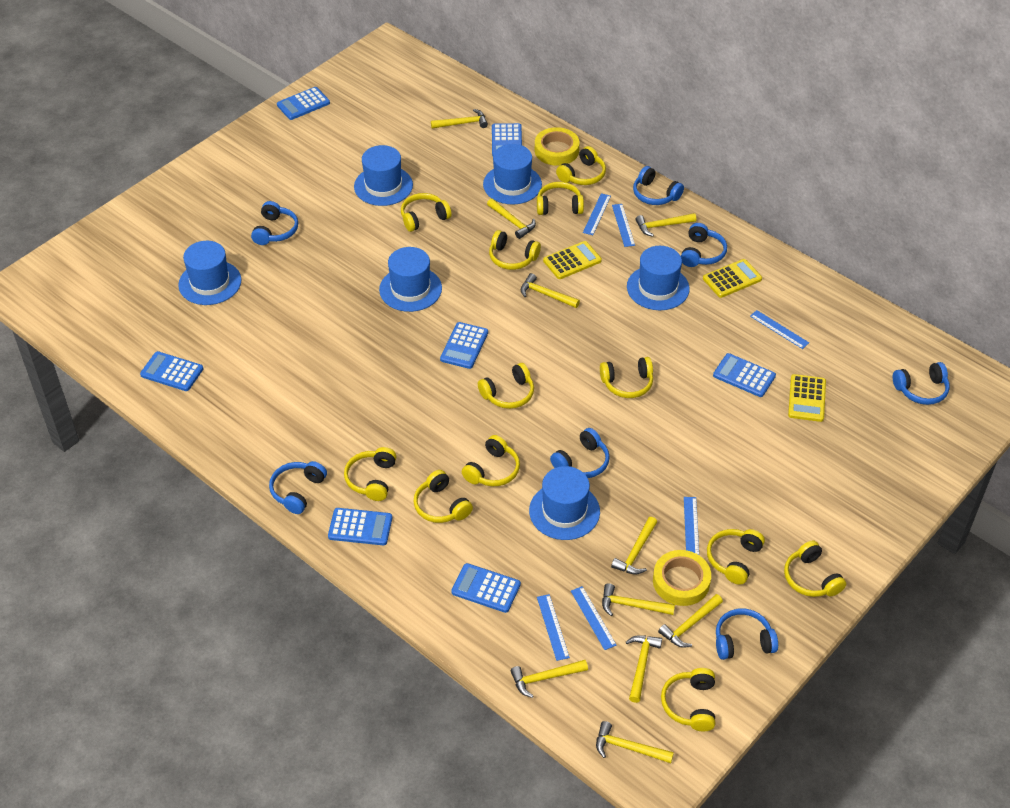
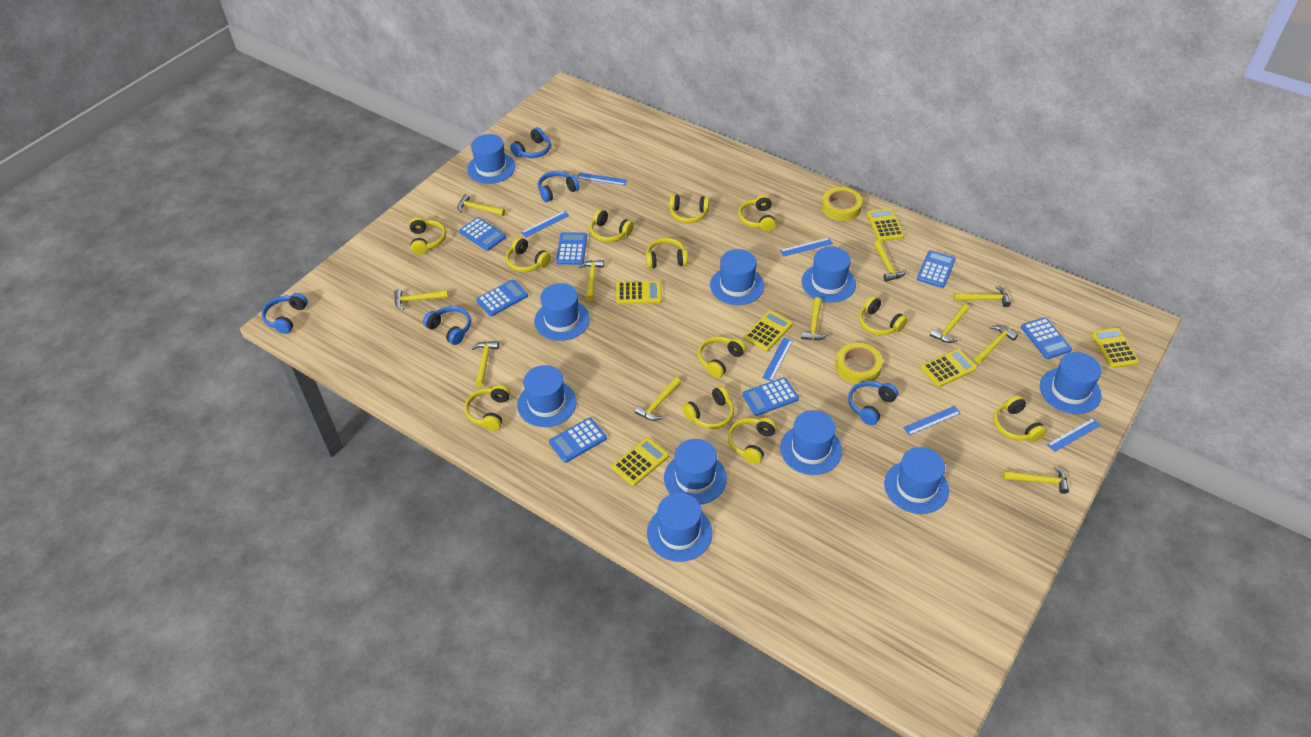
blue hat: 6 -> 10
blue headphones: 7 -> 5
yellow calculator: 3 -> 6
yellow hammer: 10 -> 11

